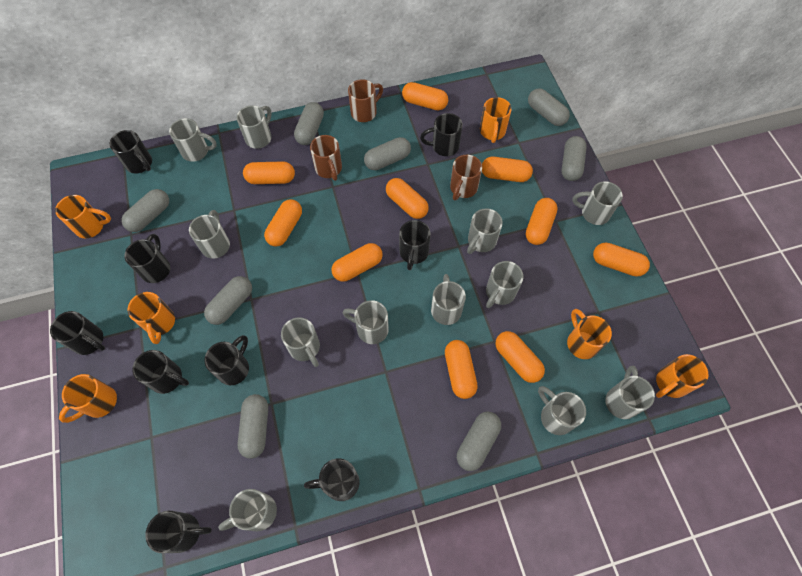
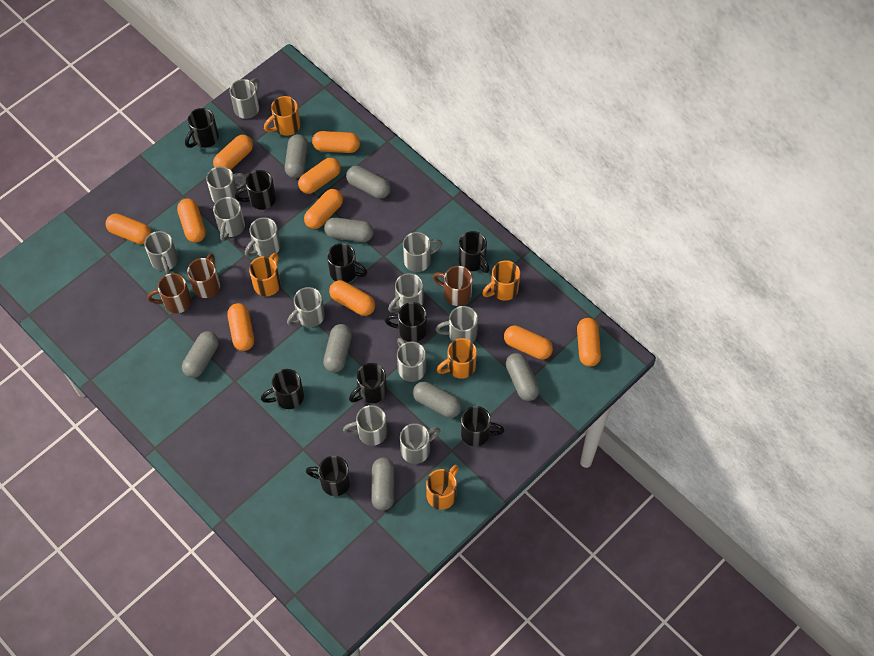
orange mug: 6 -> 5

